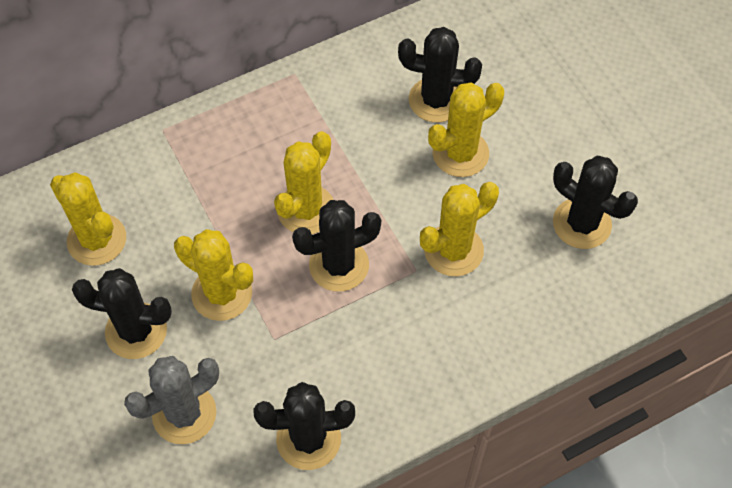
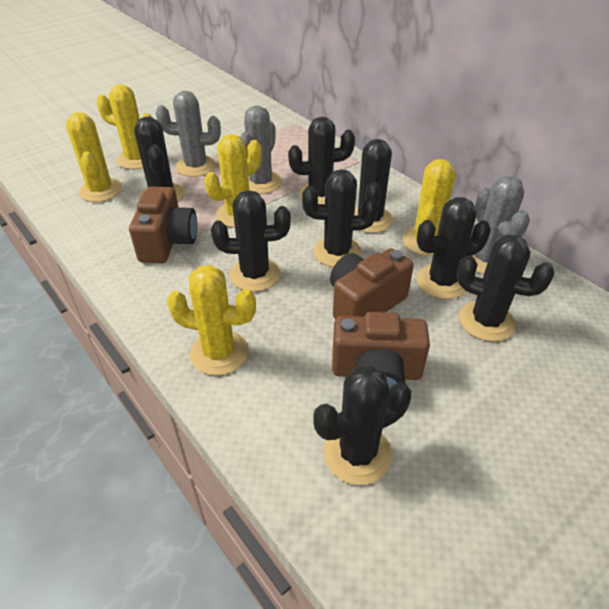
black cactus: 5 -> 8
brown camera: 0 -> 3
grey cactus: 1 -> 3

